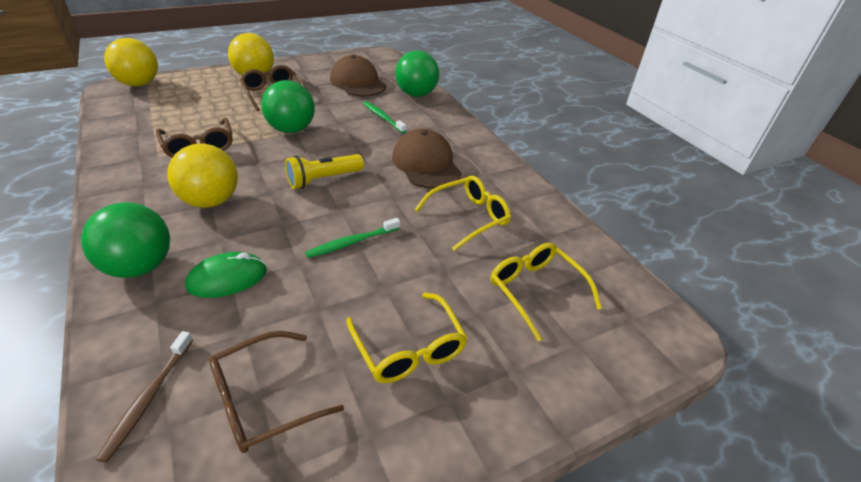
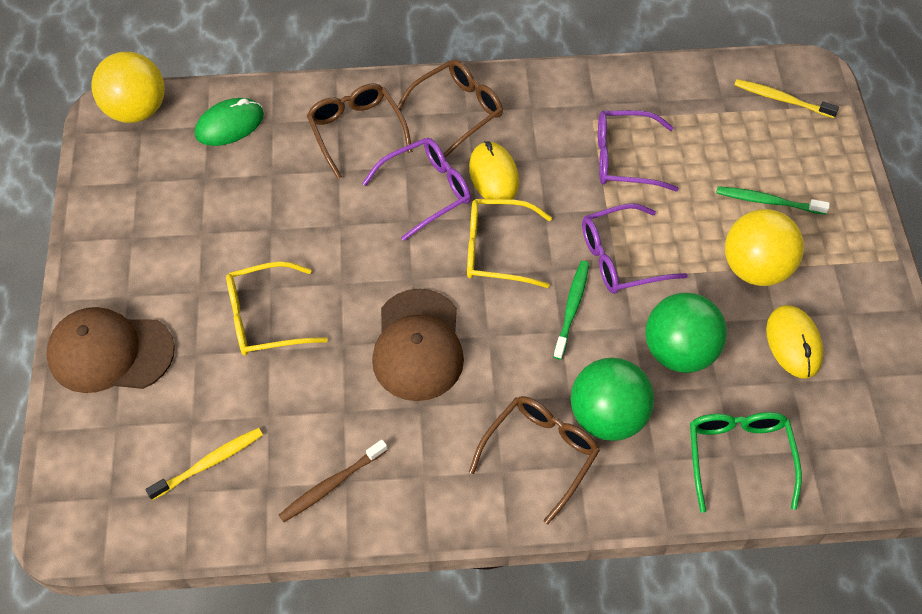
green ball: 3 -> 2
green glasses: 0 -> 1
purple glasses: 0 -> 3
yellow ball: 3 -> 2
yellow flashlight: 1 -> 0
yellow glasses: 3 -> 2
yellow mouse: 0 -> 2
yellow toothbrush: 0 -> 2

